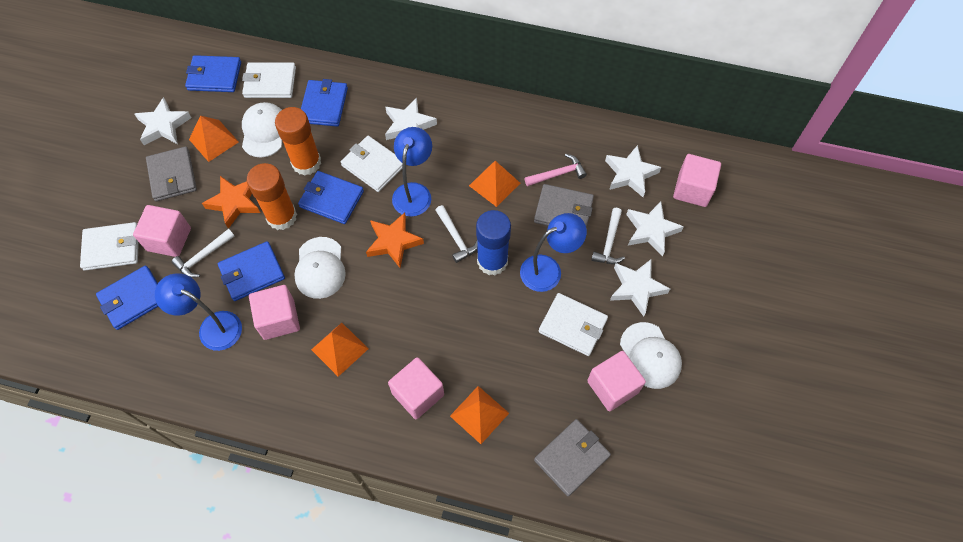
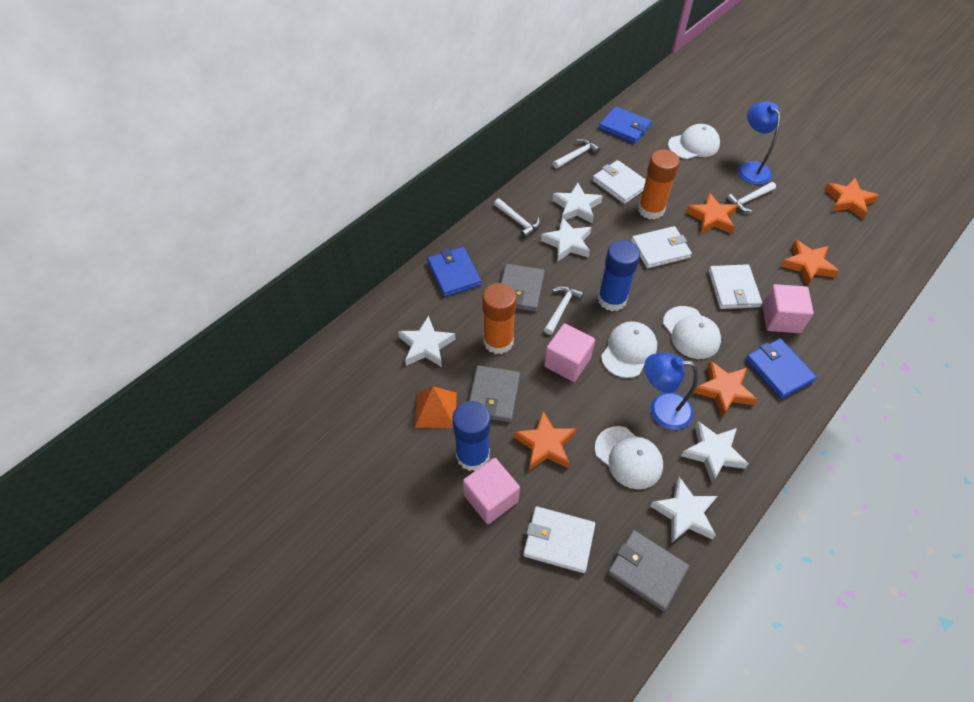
blue glue stick: 1 -> 2
blue lamp: 3 -> 2
blue wallet: 5 -> 3
orange pyramid: 4 -> 1
orange star: 2 -> 5
pink cube: 5 -> 3
pink hammer: 1 -> 0
white cap: 3 -> 4
white hammer: 3 -> 4

